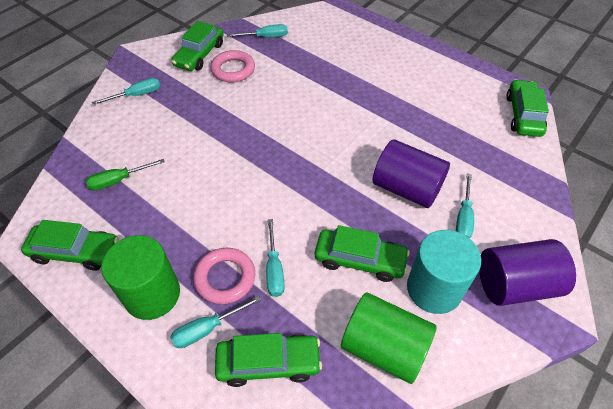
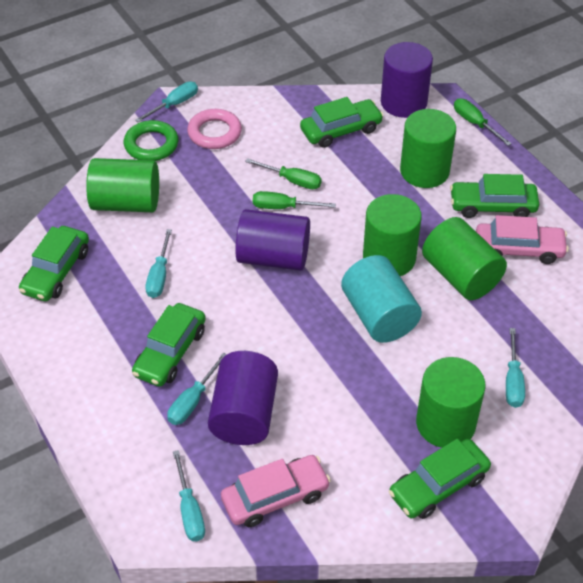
green cylinder: 2 -> 5
green ring: 0 -> 1
green screwdriver: 1 -> 3
pink car: 0 -> 2
pink ring: 2 -> 1
purple cylinder: 2 -> 3

